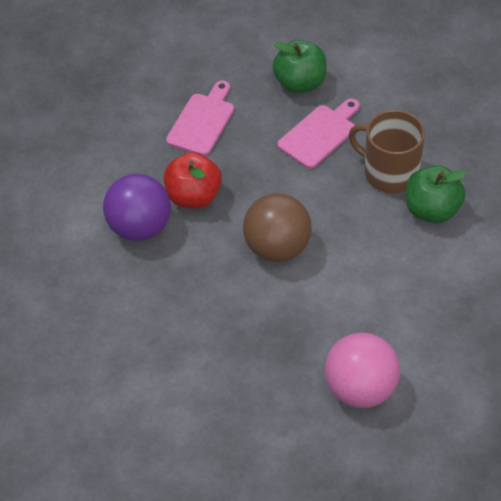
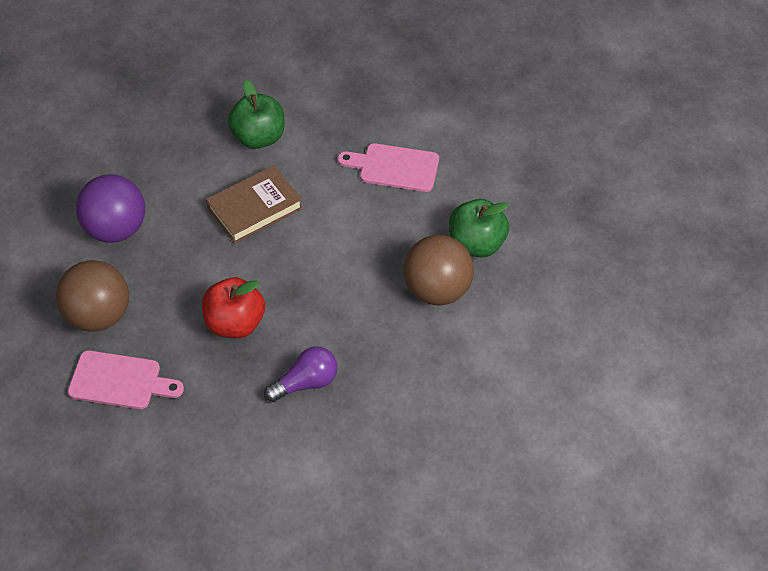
brown ball: 1 -> 2
brown book: 0 -> 1
brown mug: 1 -> 0
pink ball: 1 -> 0
purple light bulb: 0 -> 1

